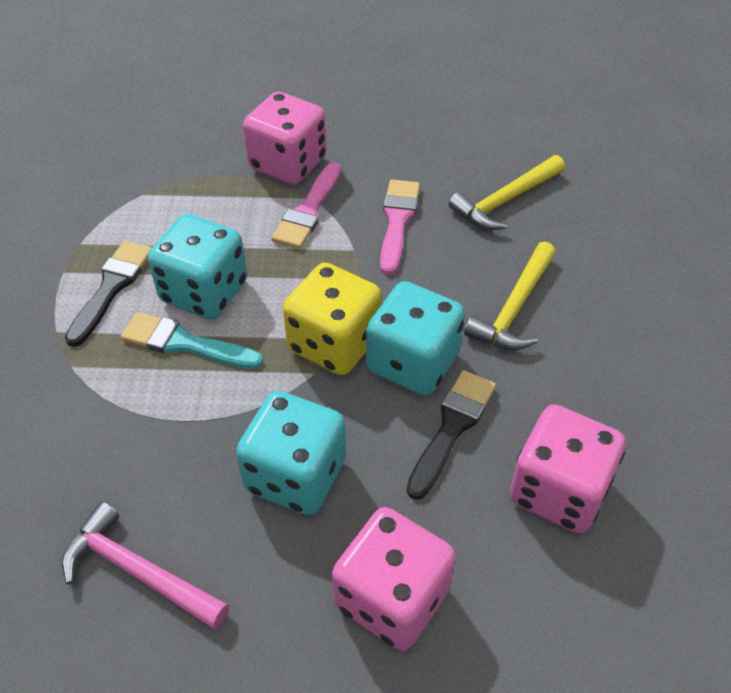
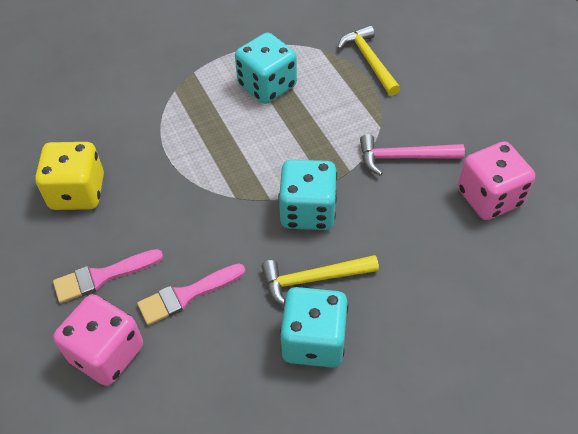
black brush: 2 -> 0
pink dice: 3 -> 2
turquoise brush: 1 -> 0

